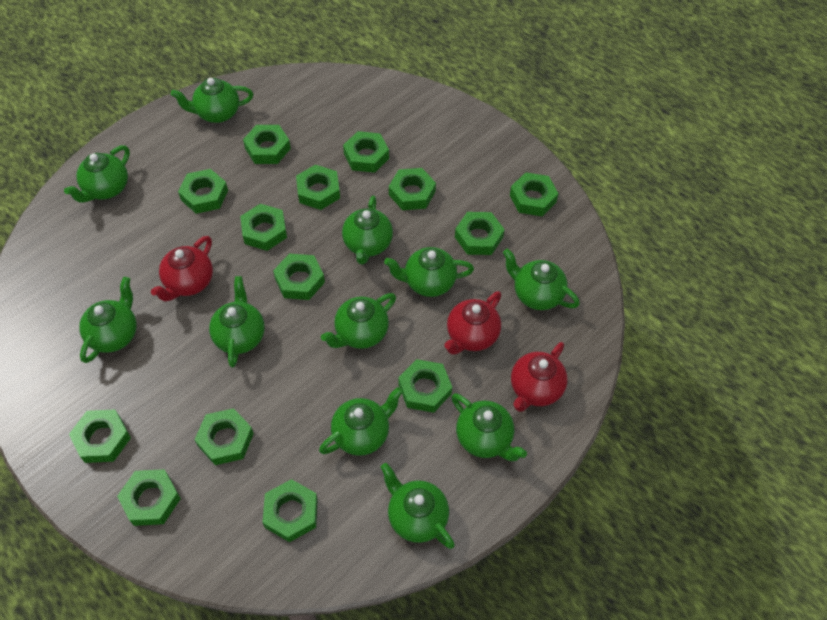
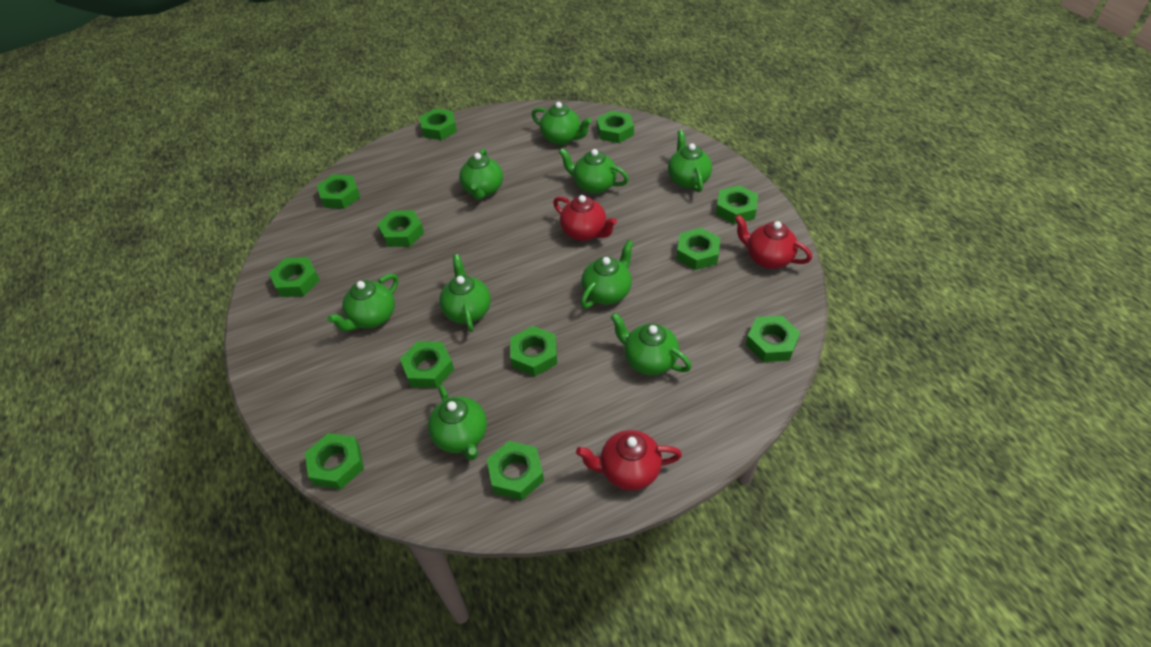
green nut: 14 -> 12
green teapot: 11 -> 9

